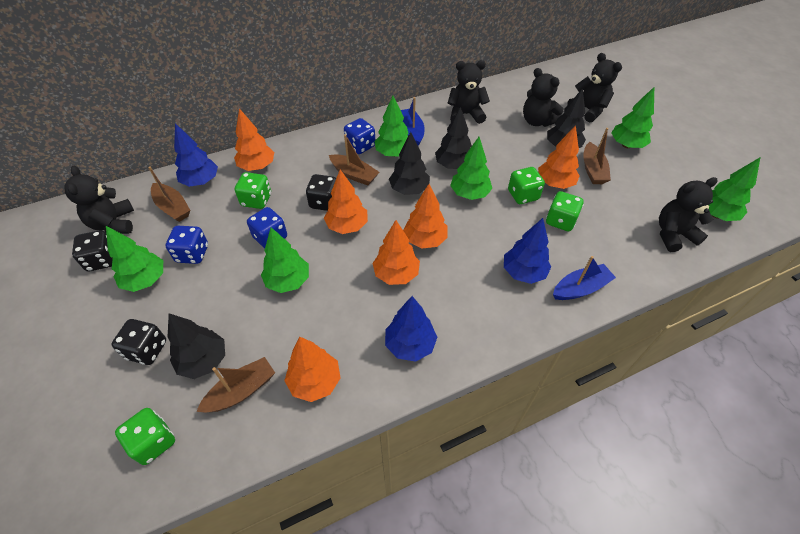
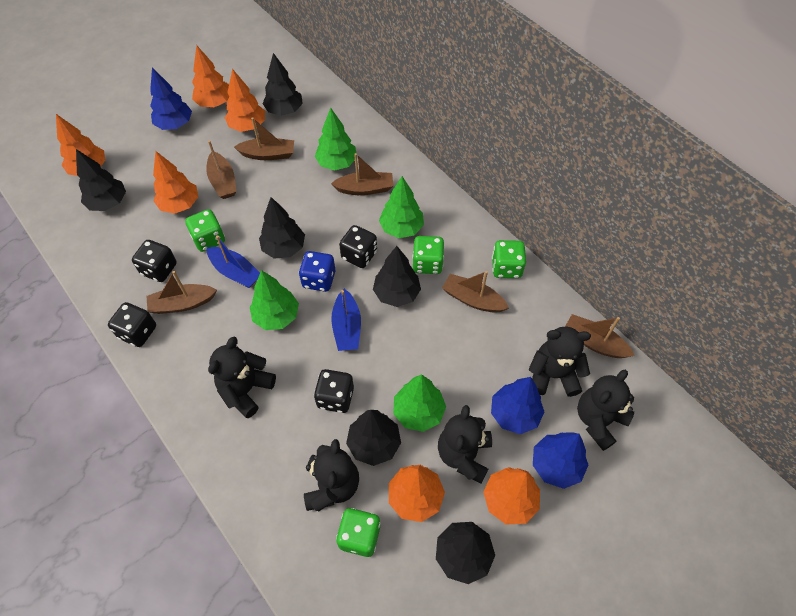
black dice: 3 -> 4
black tree: 4 -> 6
blue dice: 3 -> 1
brown boat: 4 -> 6
green tree: 6 -> 4

